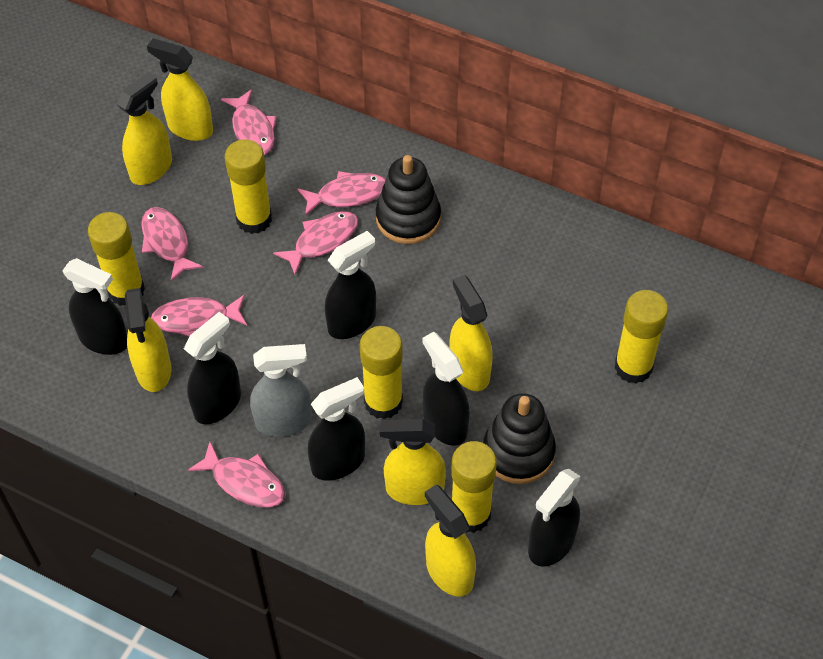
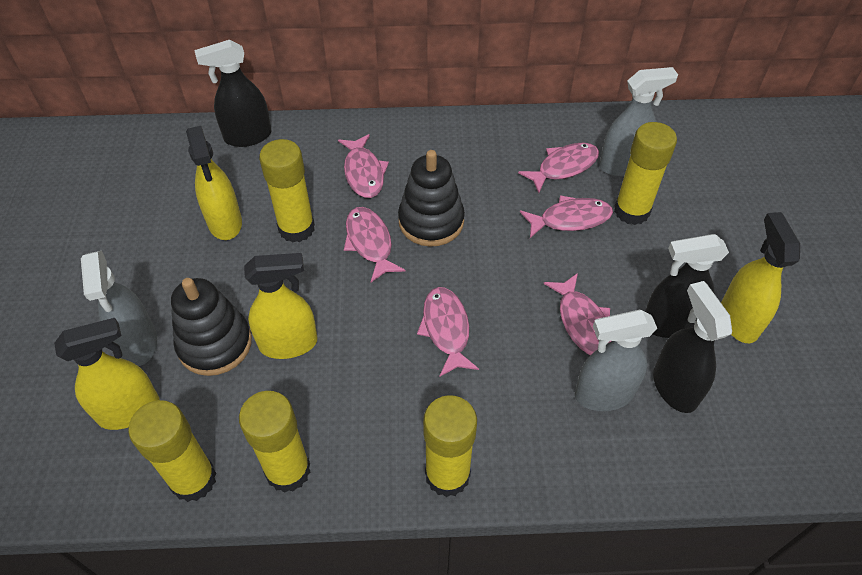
black spray bottle: 6 -> 3
grey spray bottle: 1 -> 3
yellow spray bottle: 6 -> 4

